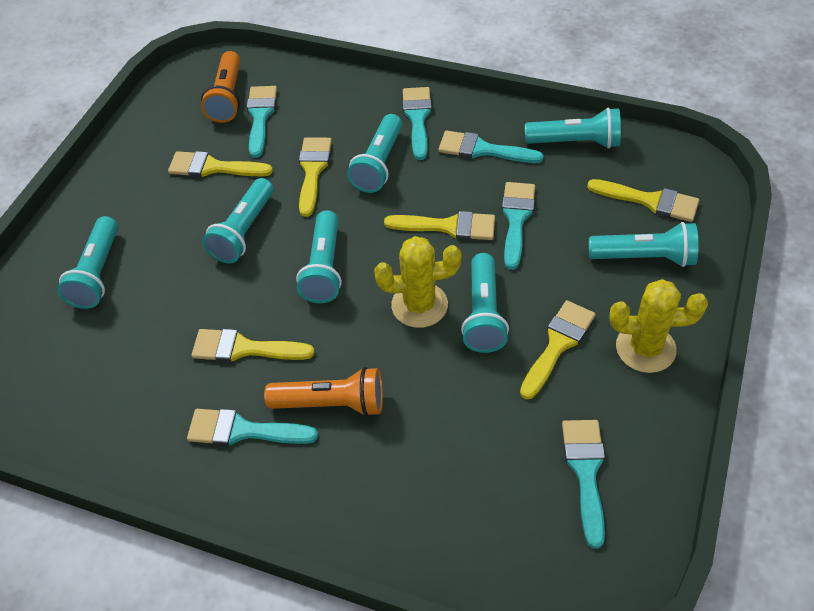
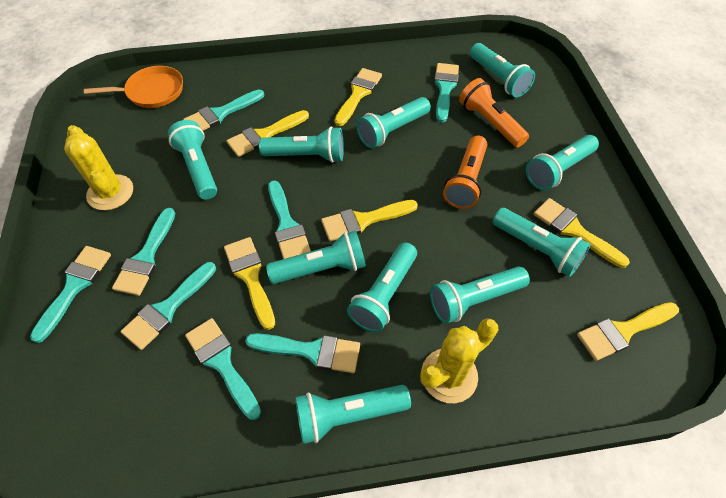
orange pan: 0 -> 1
turquoise brush: 6 -> 8
turquoise flashlight: 7 -> 10

